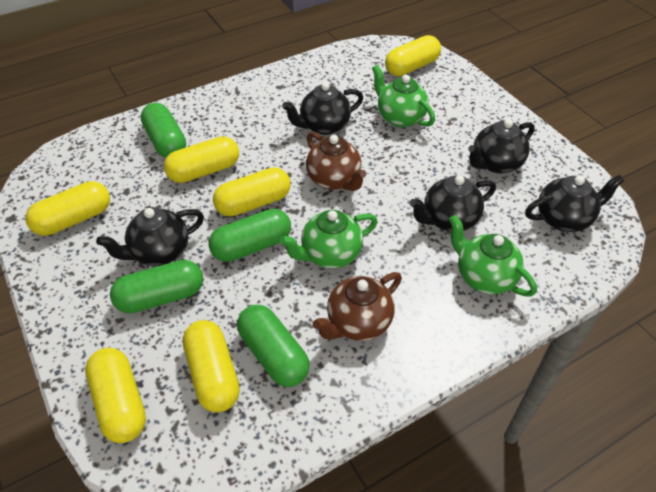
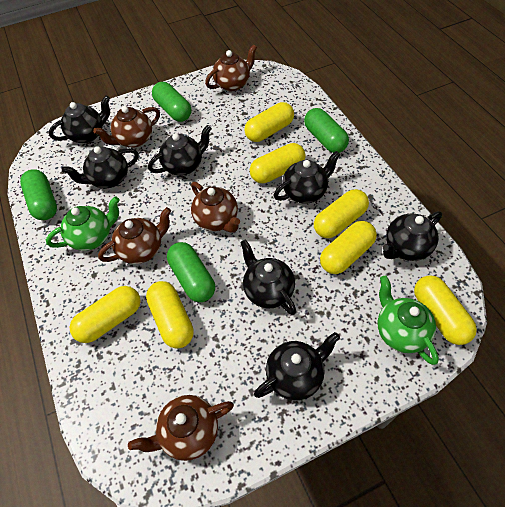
black teapot: 5 -> 7
brown teapot: 2 -> 5
green teapot: 3 -> 2
yellow capsule: 6 -> 7

